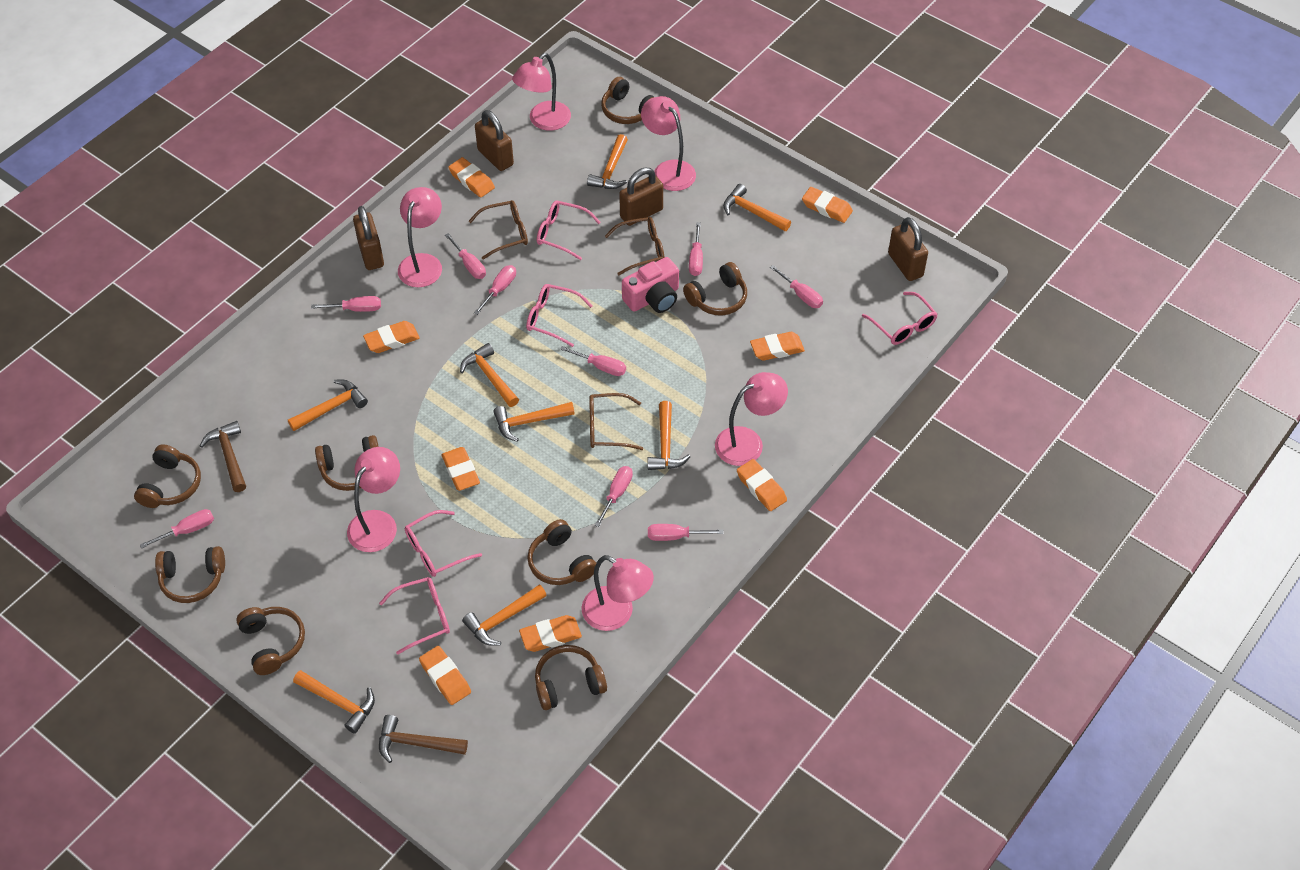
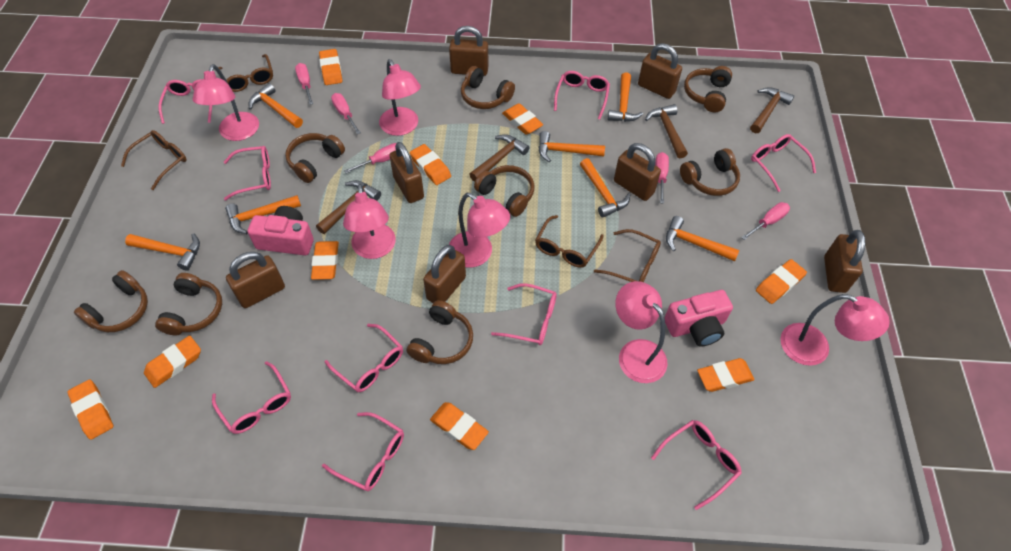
brown glasses: 3 -> 4
brown hammer: 2 -> 4
brown padlock: 4 -> 7
orange eraser: 8 -> 9
orange hammer: 8 -> 7
pink camera: 1 -> 2
pink glasses: 5 -> 9
pink screwdriver: 9 -> 5

